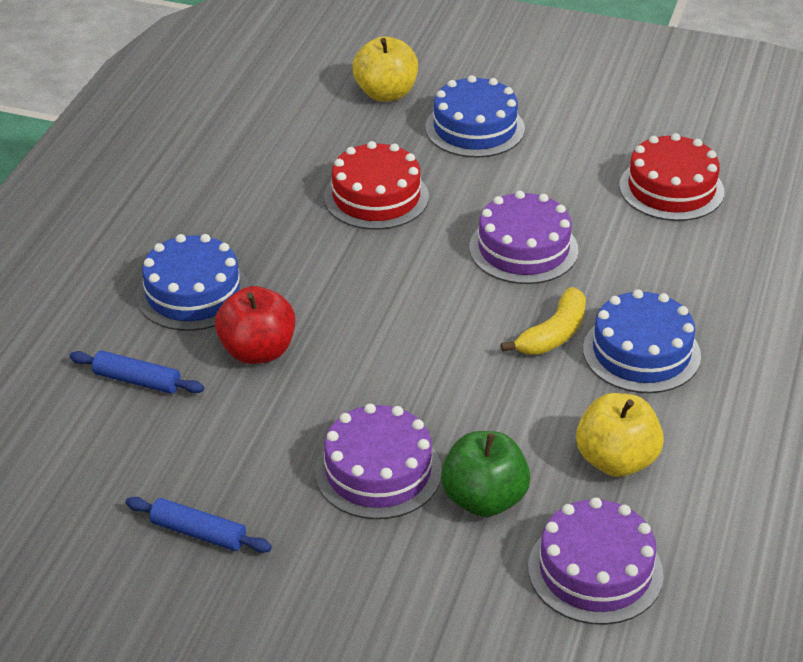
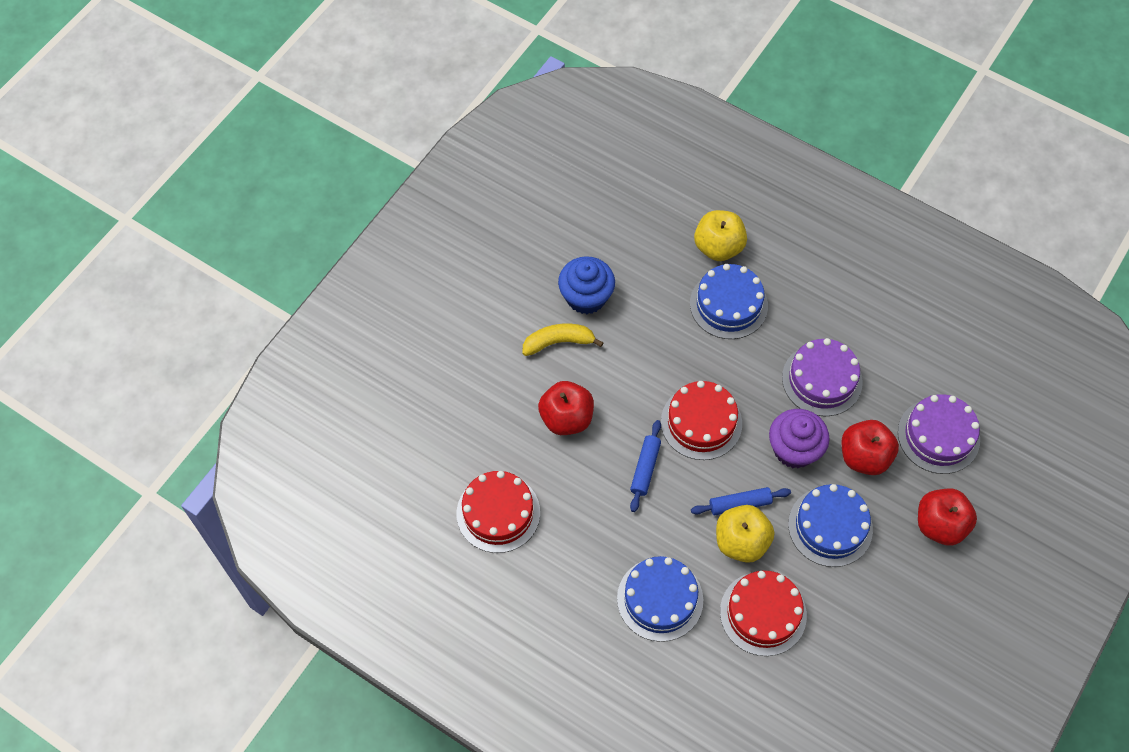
blue cupcake: 0 -> 1
green apple: 1 -> 0
purple cake: 3 -> 2
purple cupcake: 0 -> 1
red apple: 1 -> 3
red cake: 2 -> 3

